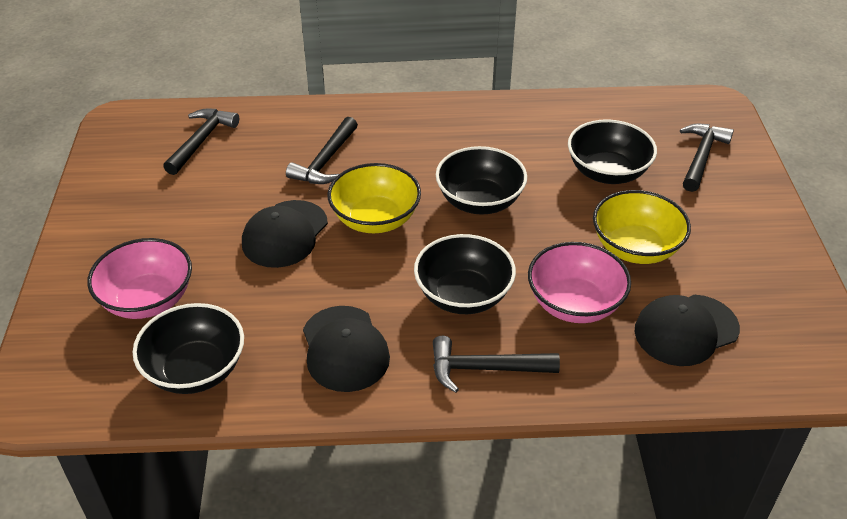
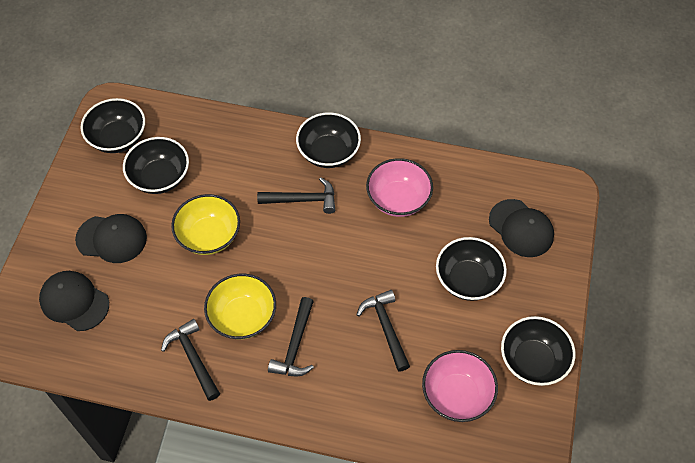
black bowl: 4 -> 5

